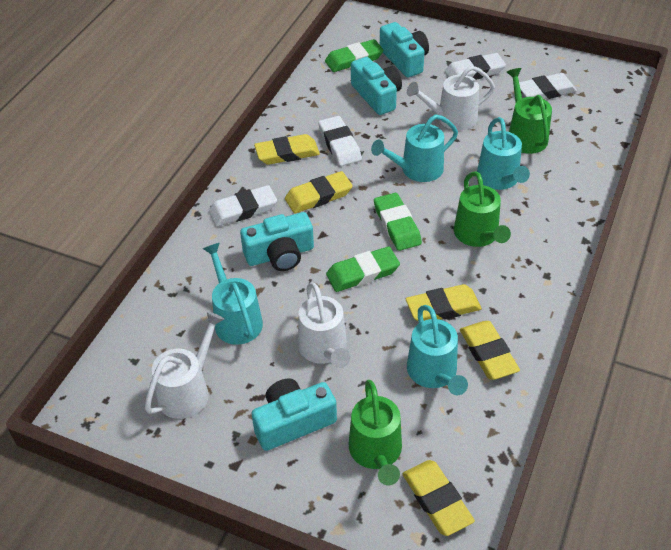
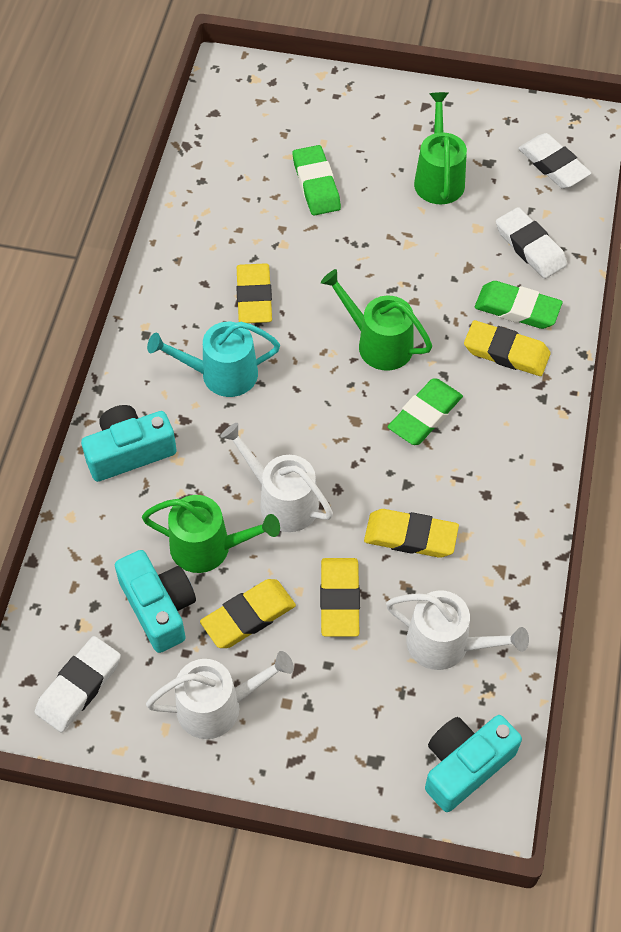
turquoise camera: 4 -> 3
turquoise watering can: 4 -> 1
white eraser: 4 -> 3

